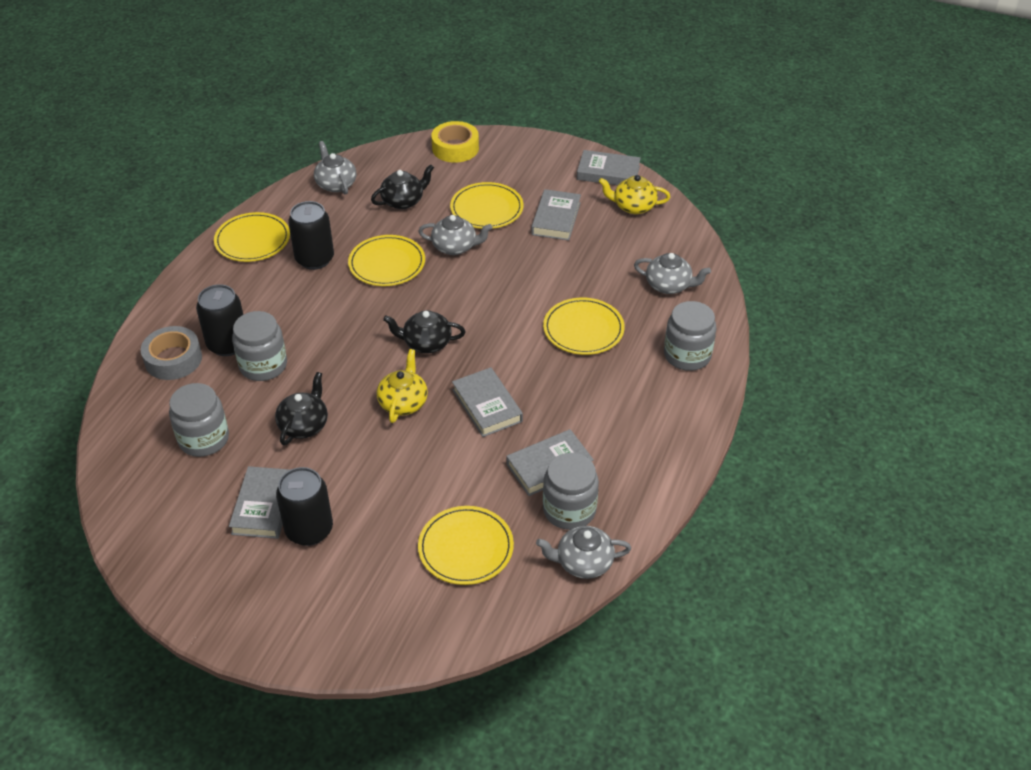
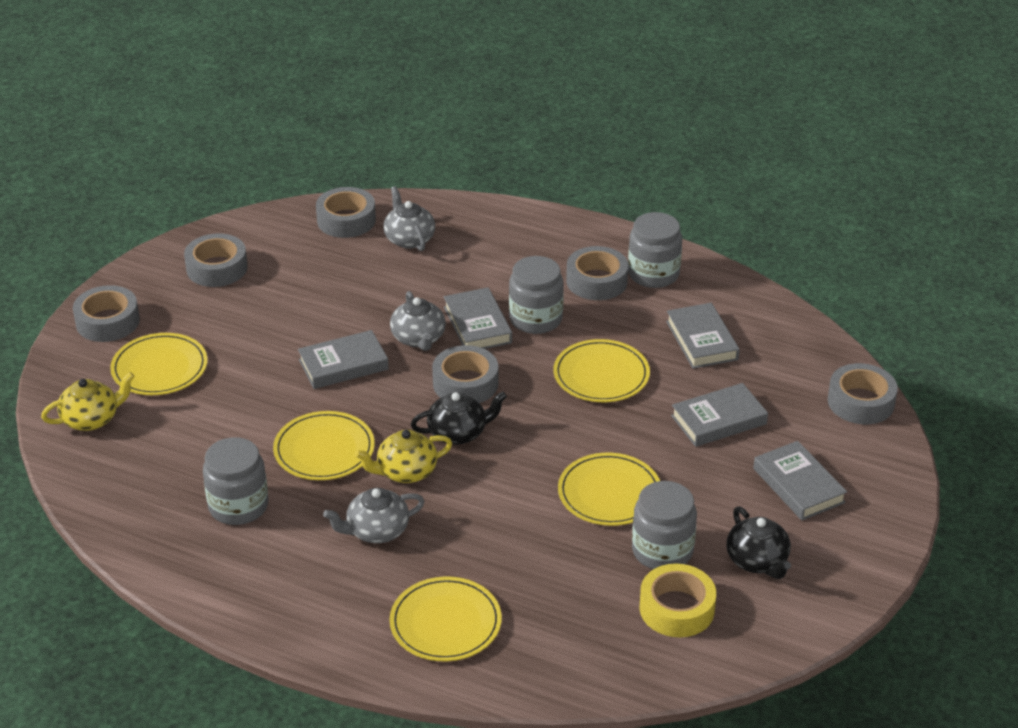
black can: 3 -> 0
black teapot: 3 -> 2
grey tape: 1 -> 6
grey teapot: 4 -> 3

